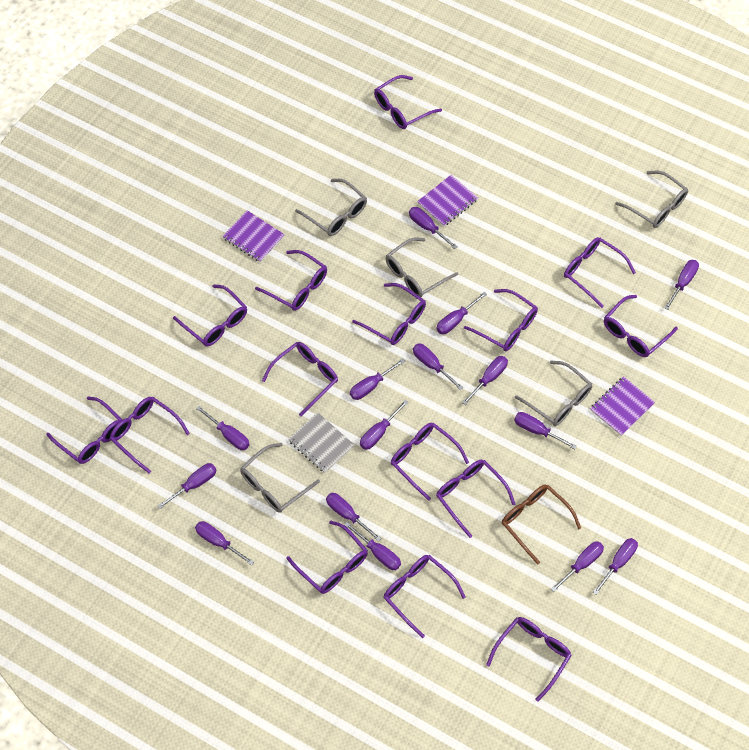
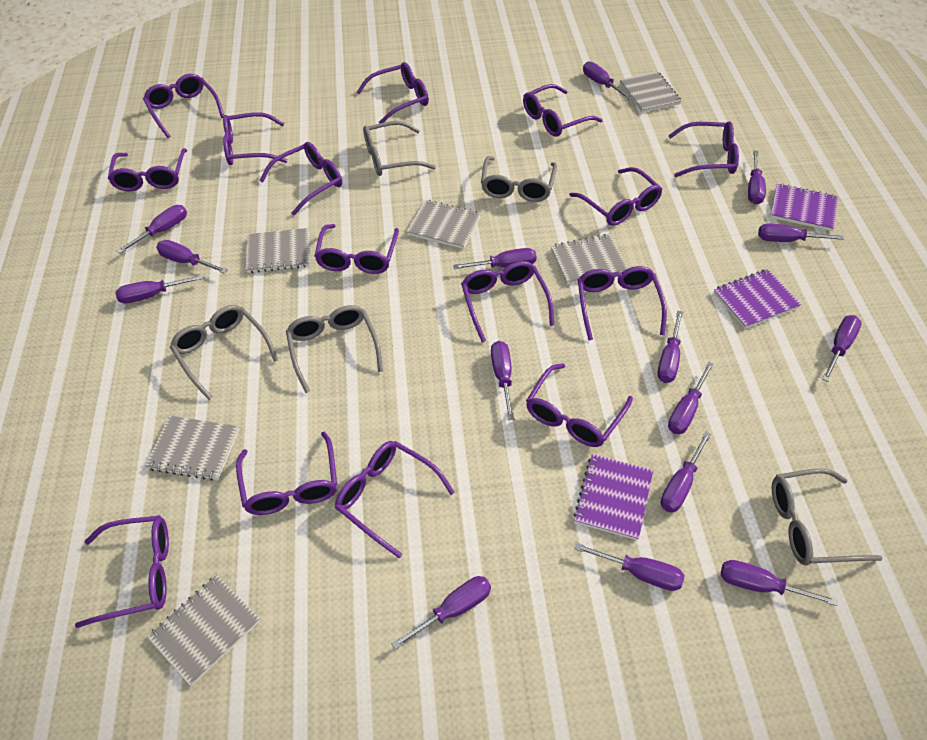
brown glasses: 1 -> 0
grey notebook: 1 -> 6

